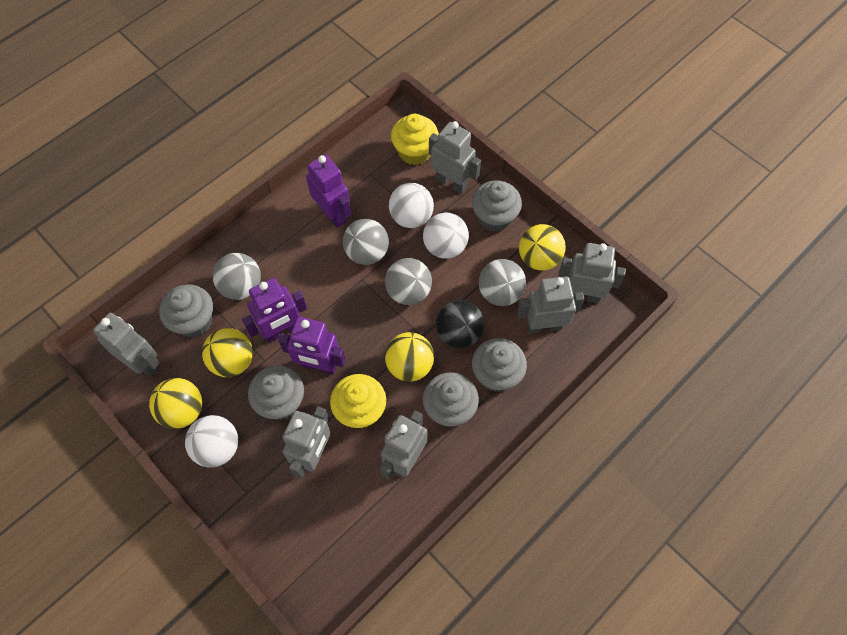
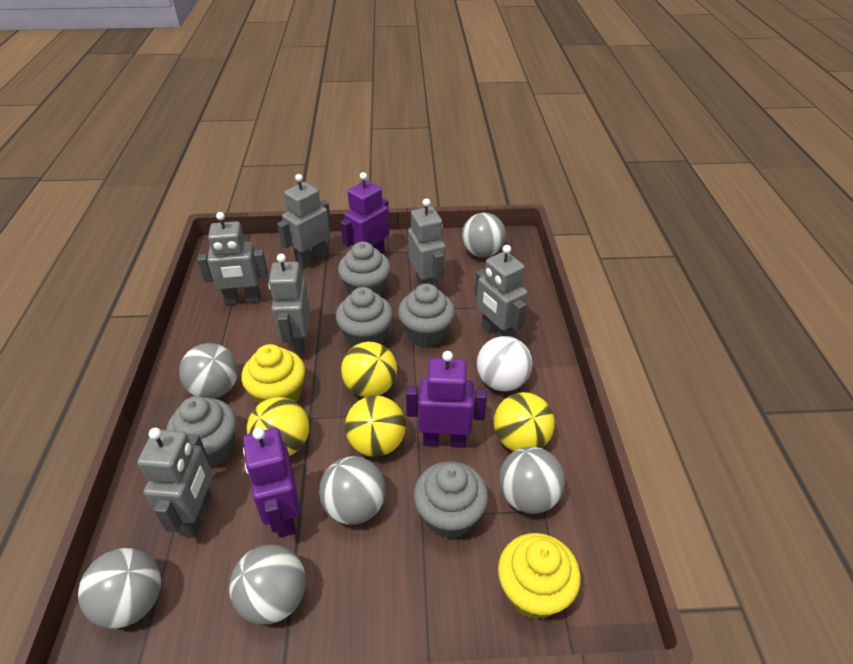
black ball: 1 -> 0
grey ball: 4 -> 6
white ball: 3 -> 1

